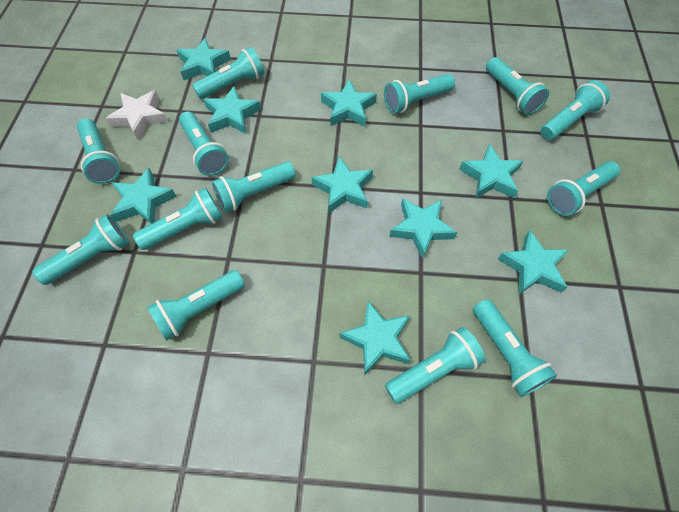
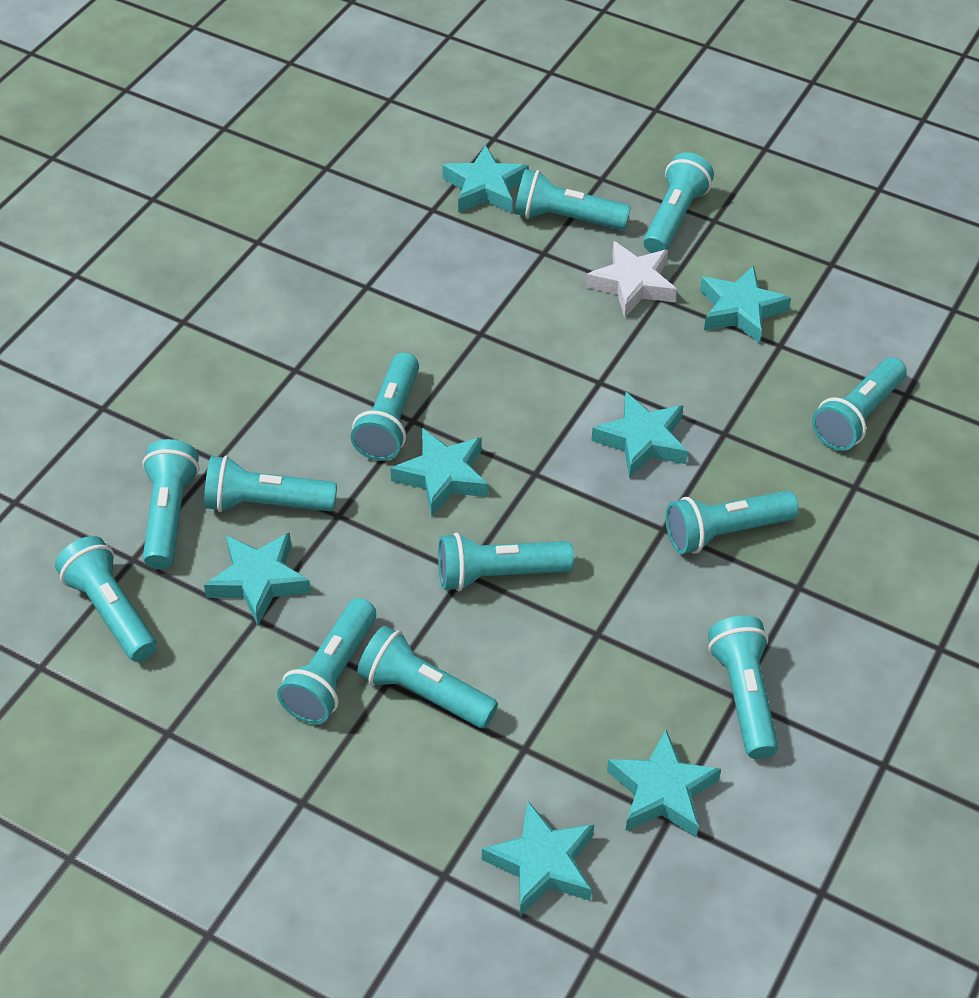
turquoise flashlight: 13 -> 12
turquoise star: 9 -> 7

